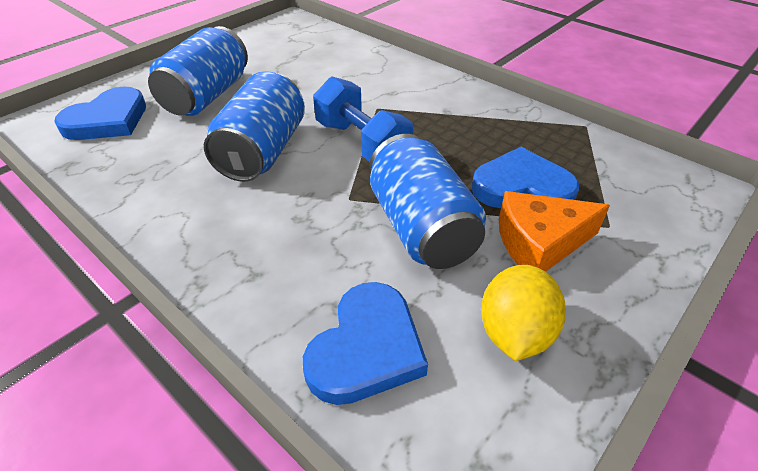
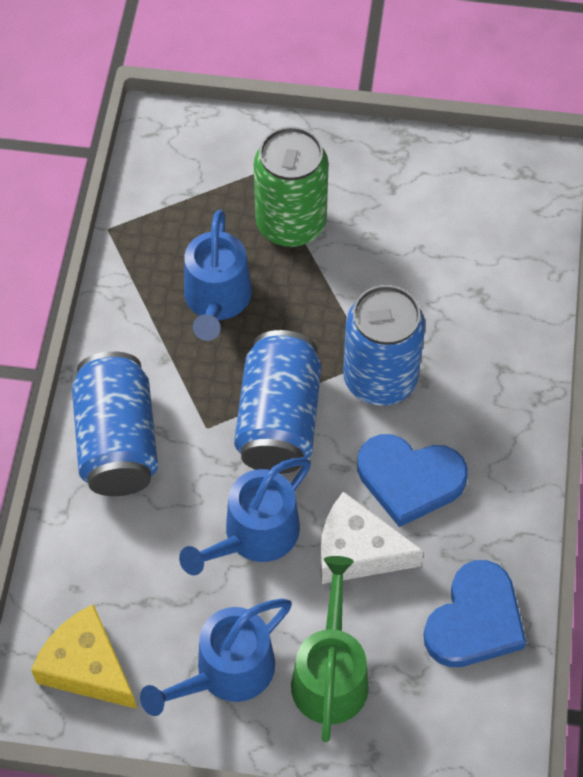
blue dumbbell: 1 -> 0
blue heart: 3 -> 2
blue watering can: 0 -> 3
green can: 0 -> 1
green watering can: 0 -> 1
orange cheese: 1 -> 0
white cheese: 0 -> 1
yellow cheese: 0 -> 1
yellow lemon: 1 -> 0

